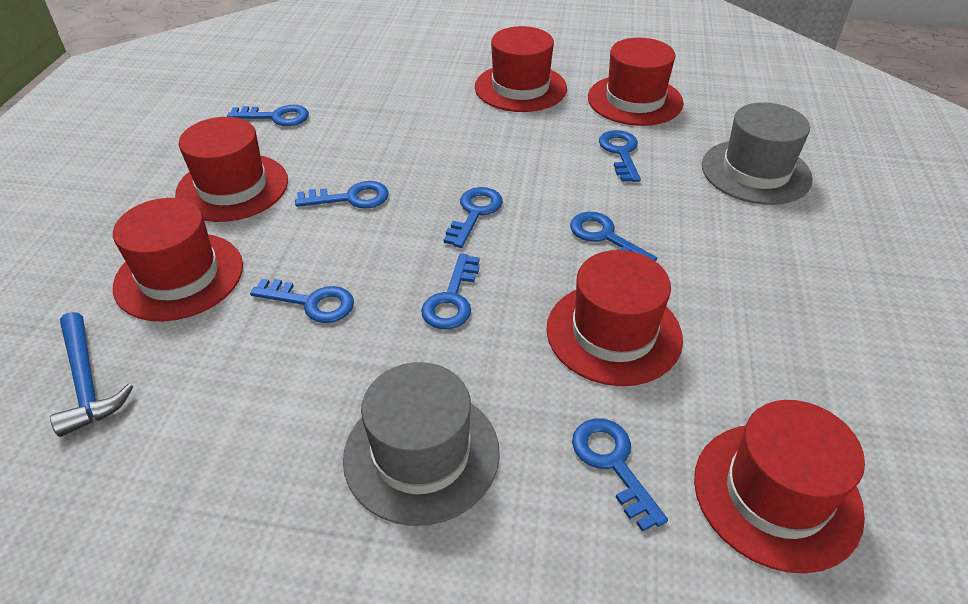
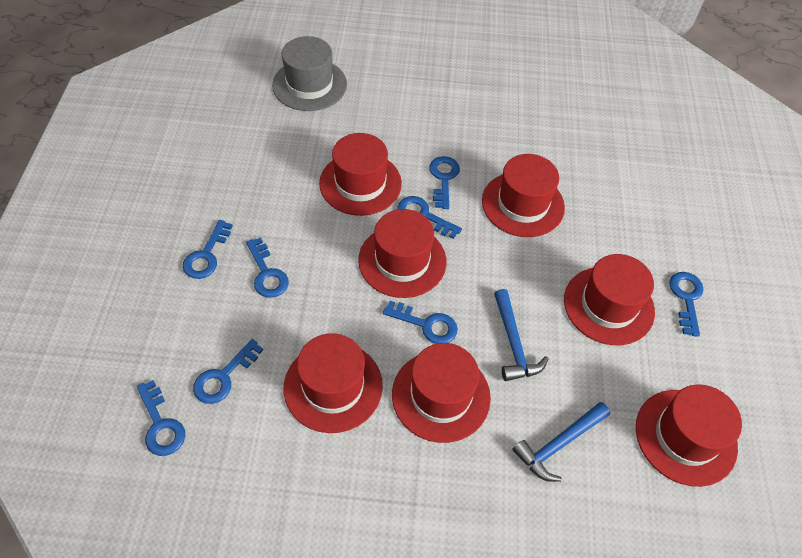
blue hammer: 1 -> 2
grey hat: 2 -> 1
red hat: 6 -> 7

